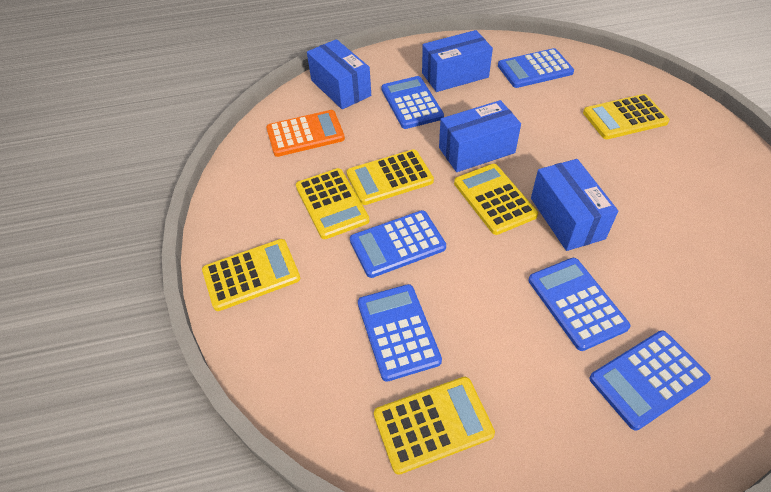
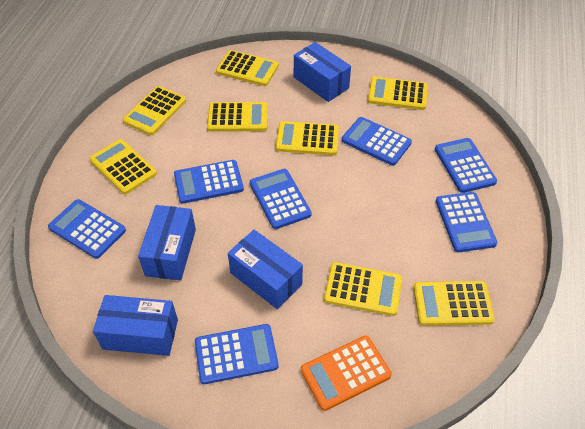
blue calculator: 6 -> 7
yellow calculator: 6 -> 8

